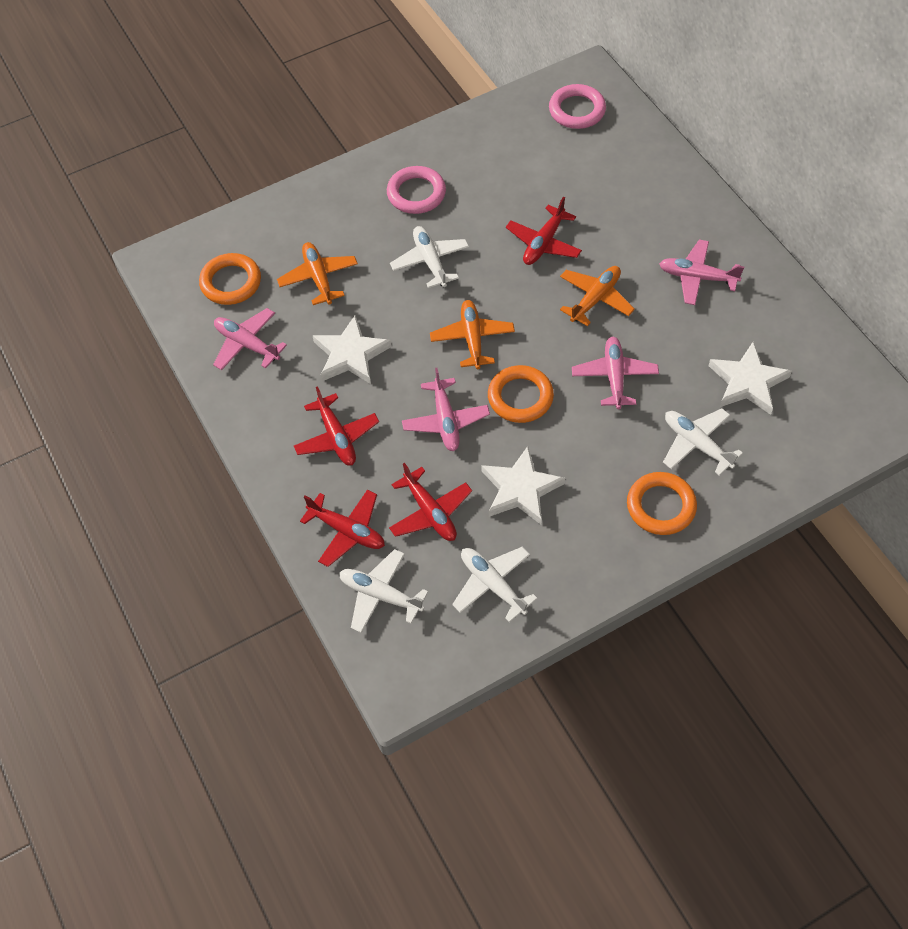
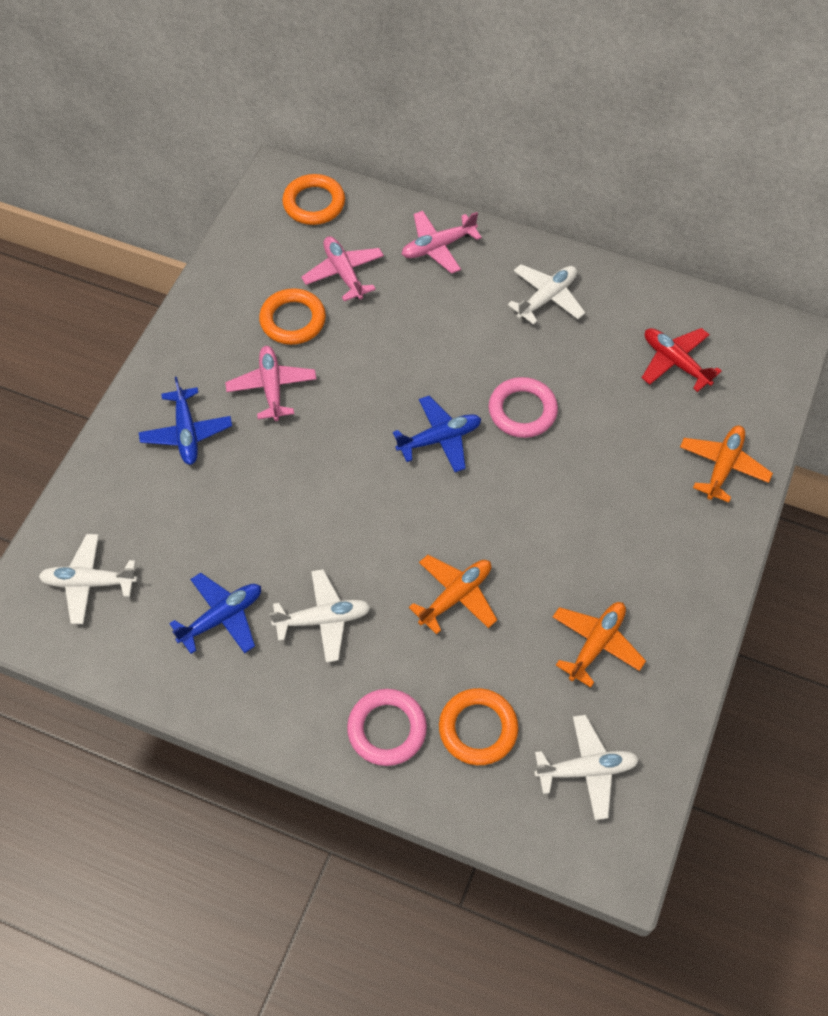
blue plane: 0 -> 3
pink plane: 4 -> 3
red plane: 4 -> 1
white star: 3 -> 0

